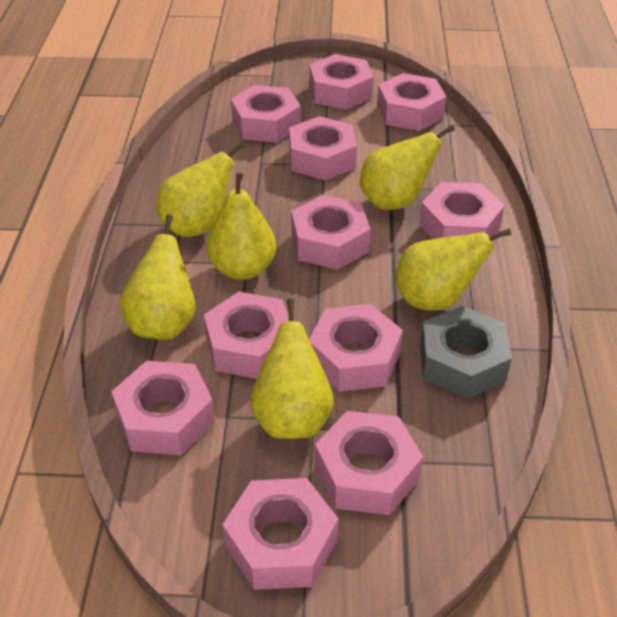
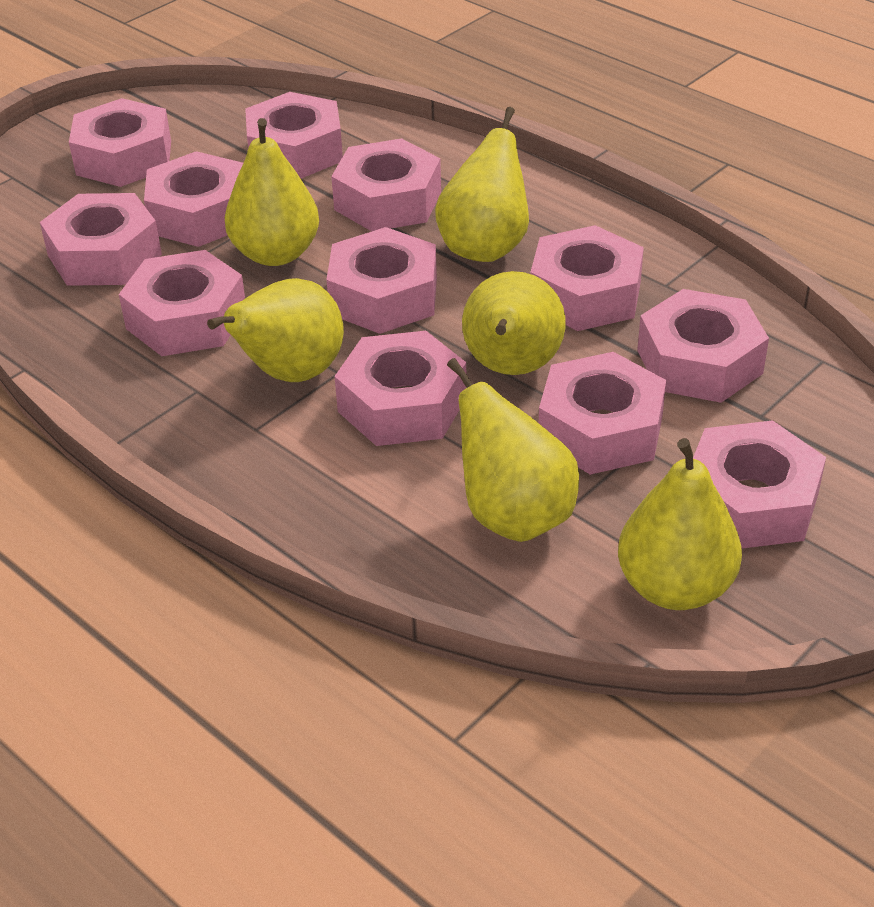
grey nut: 1 -> 0
pink nut: 11 -> 12

